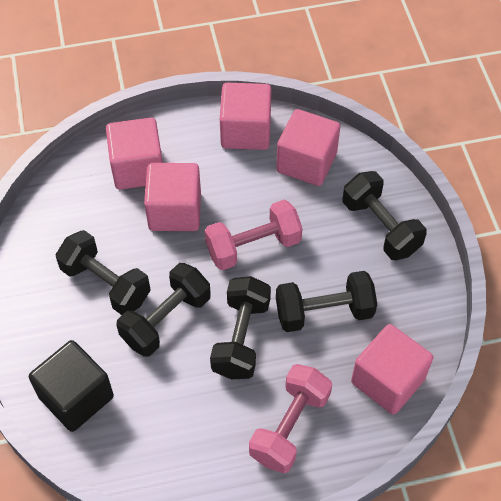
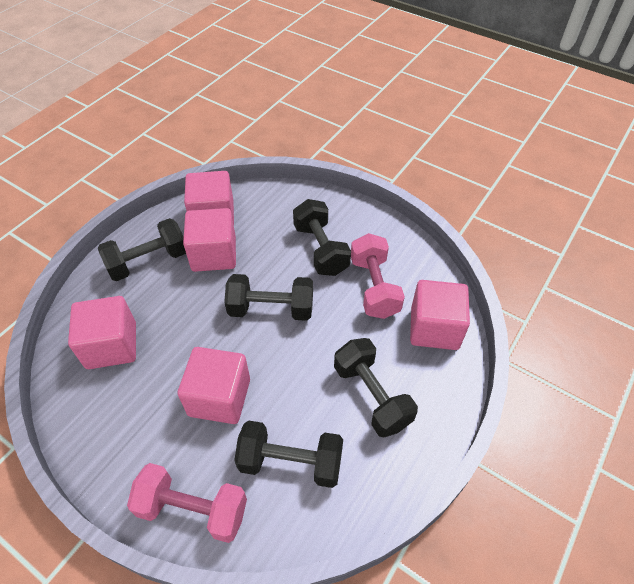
black cube: 1 -> 0

